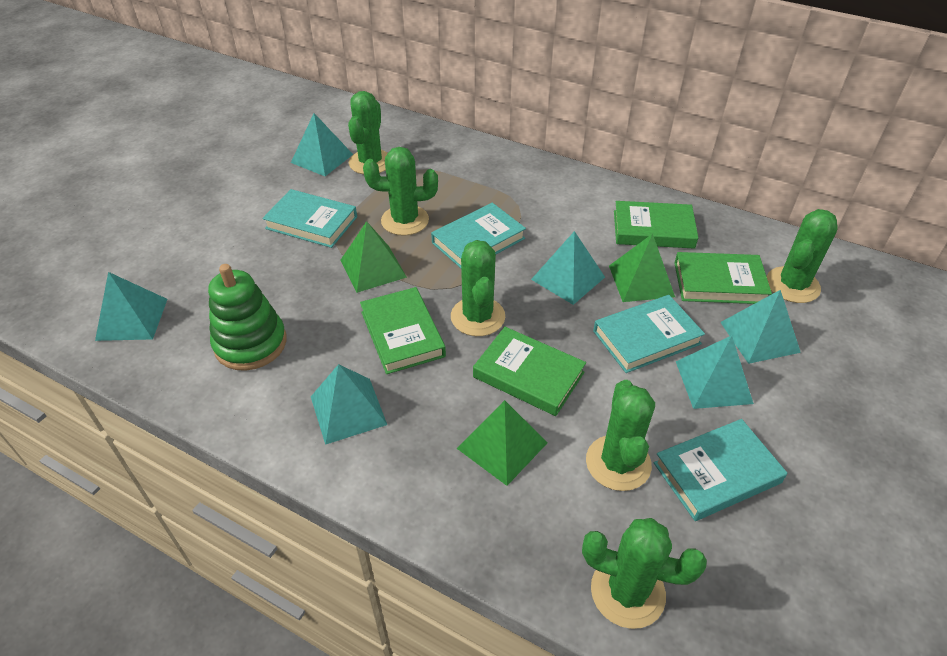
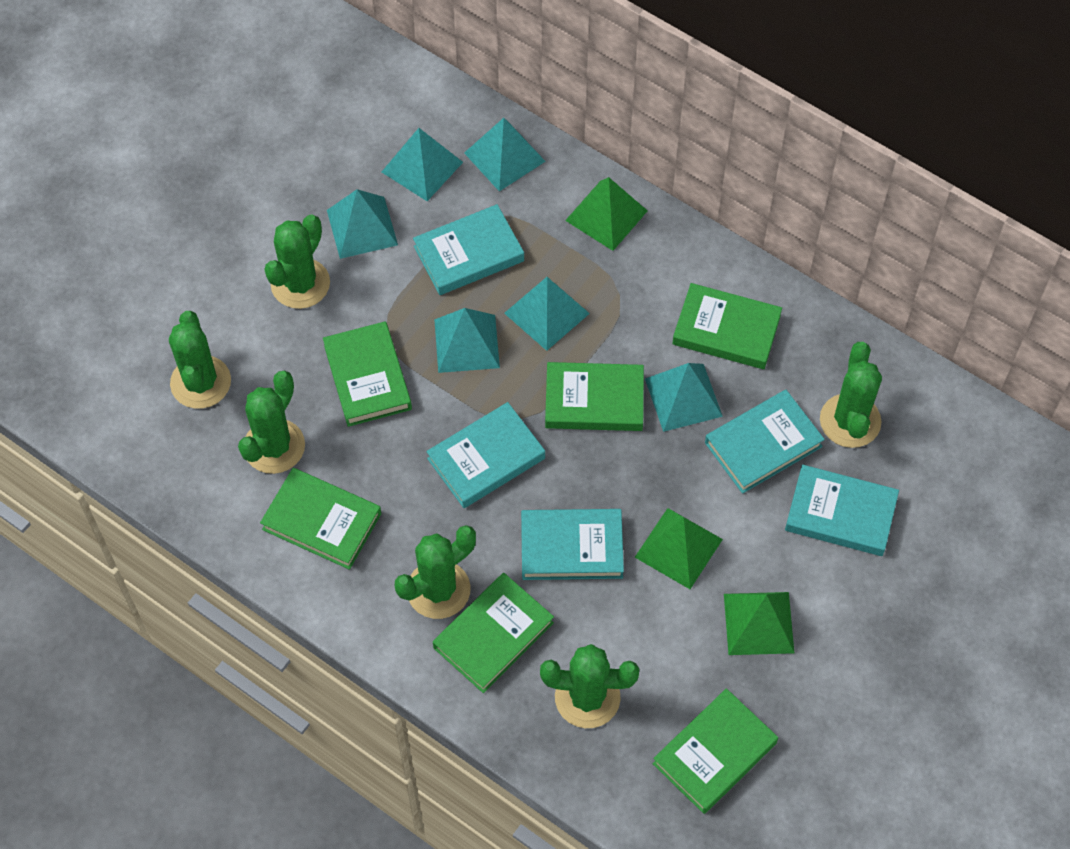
green book: 4 -> 6
green stacking toy: 1 -> 0
turquoise book: 4 -> 5

